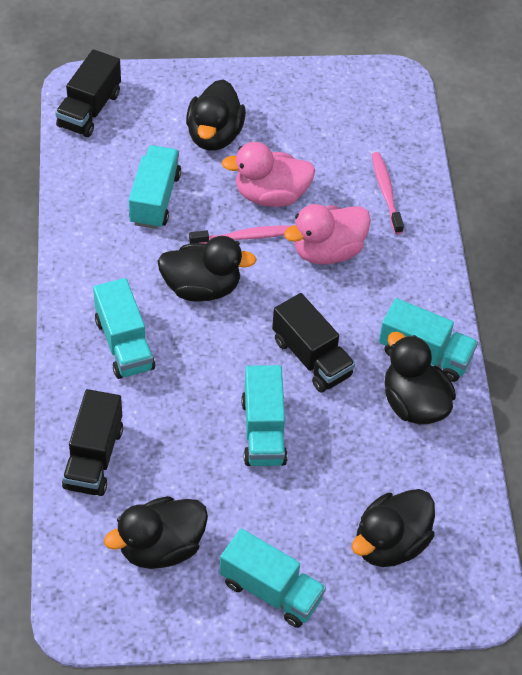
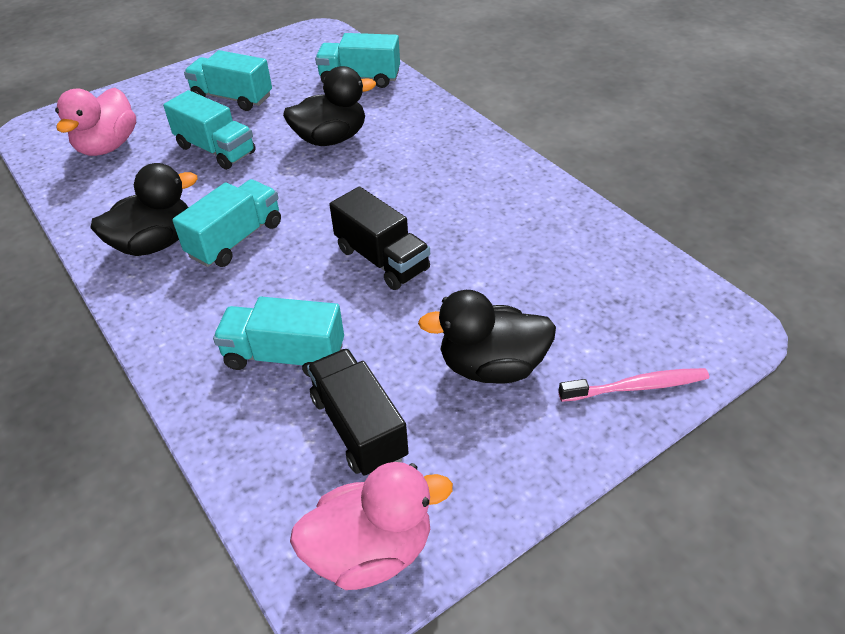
black duck: 5 -> 3
black truck: 3 -> 2
pink toothbrush: 2 -> 1

